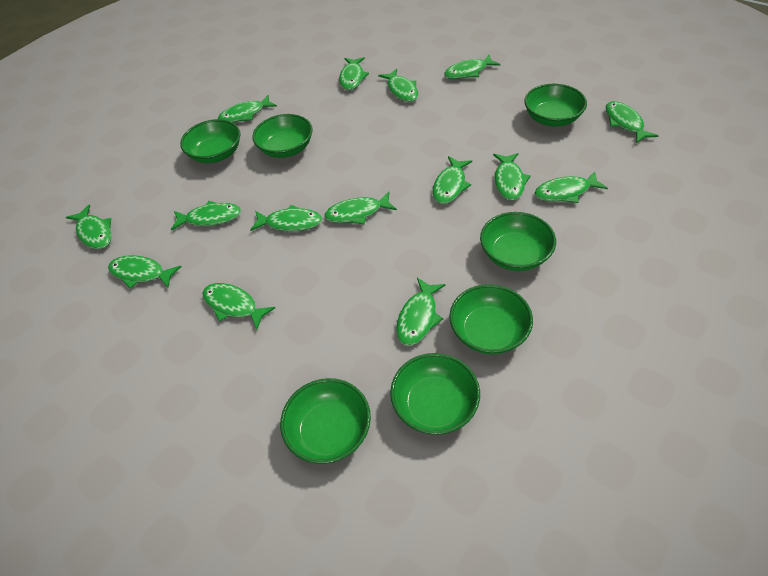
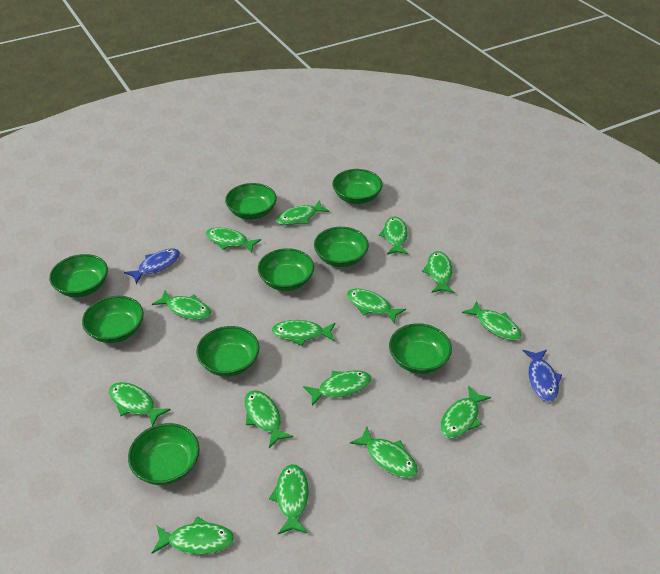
blue fish: 0 -> 2
green bowl: 7 -> 9

